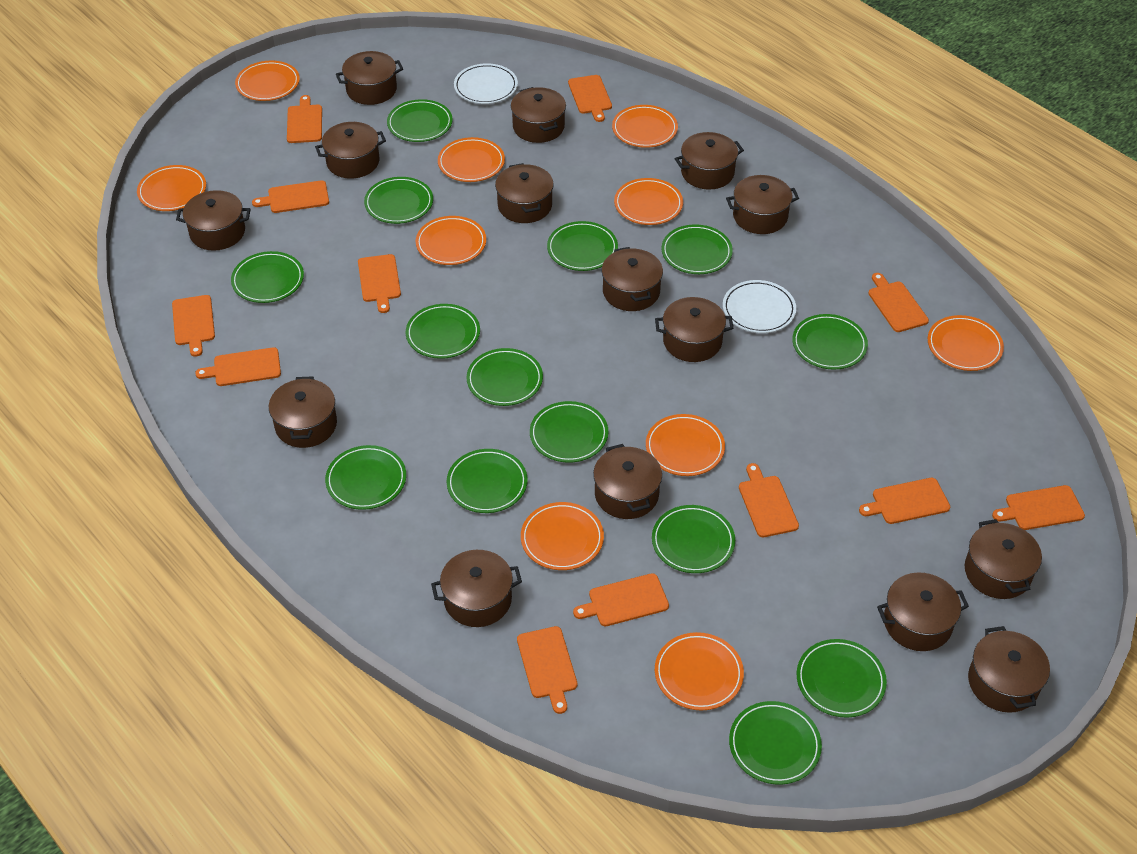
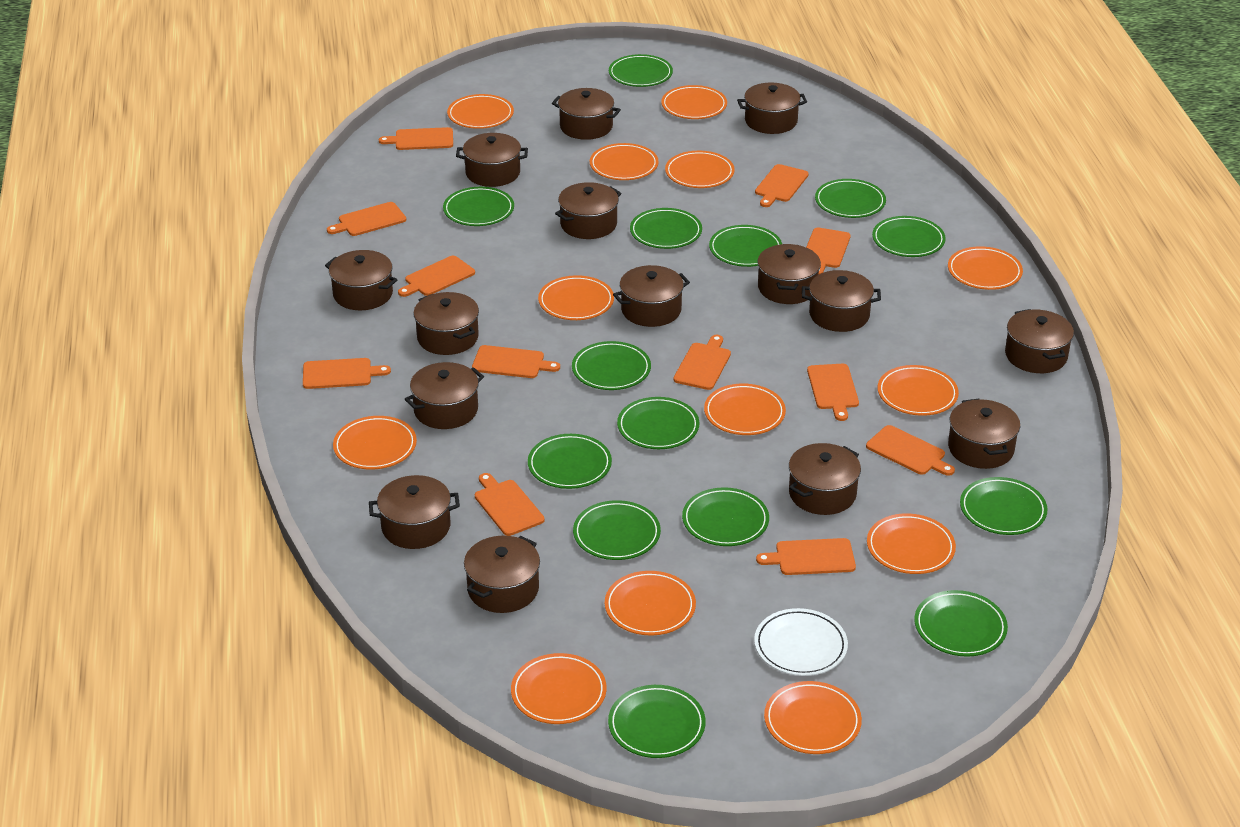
orange plate: 10 -> 13
white plate: 2 -> 1

